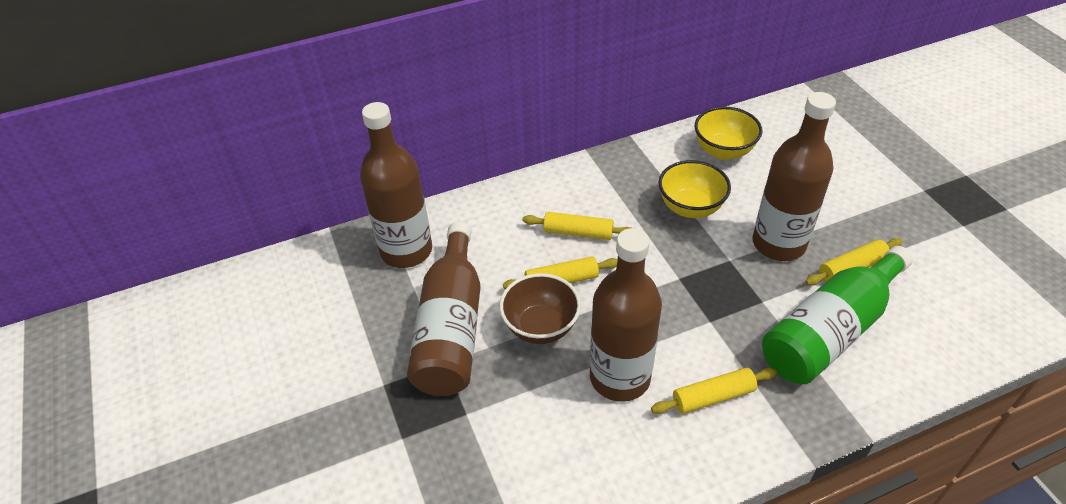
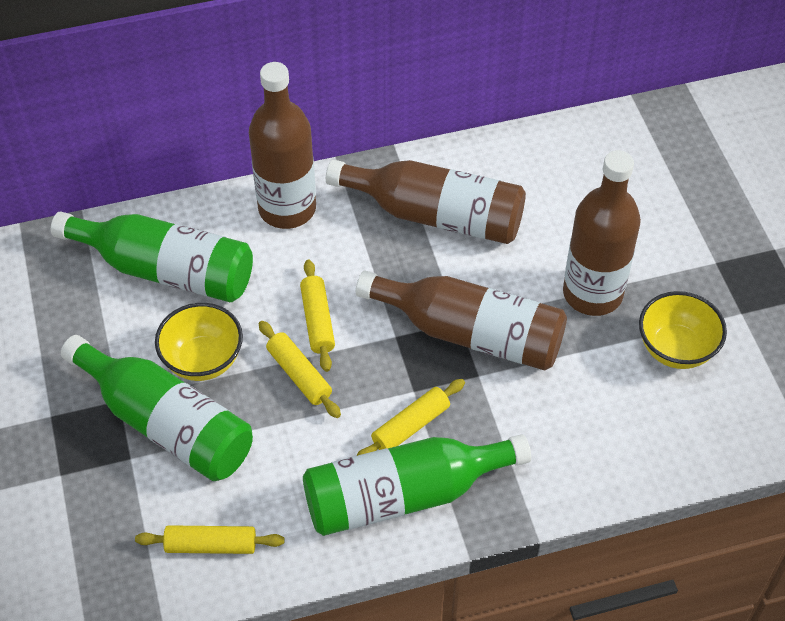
brown bowl: 1 -> 0
green bottle: 1 -> 3

